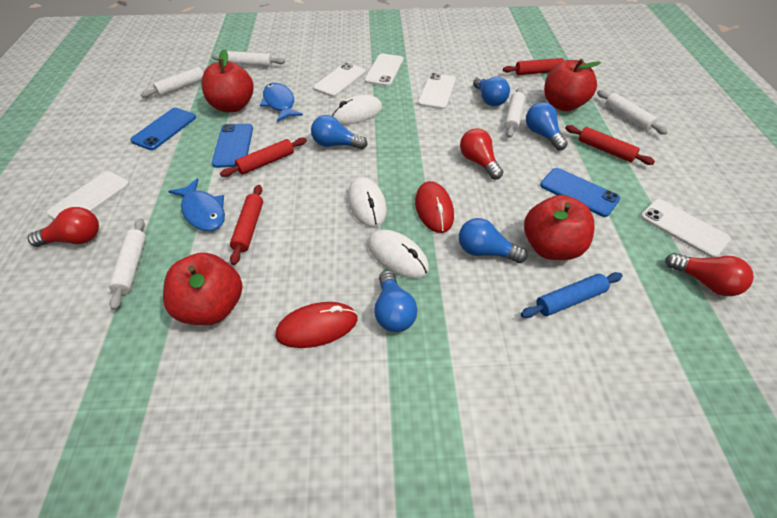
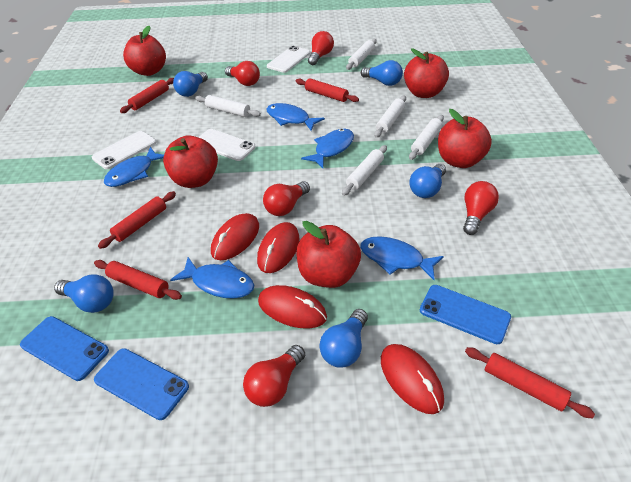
blue fish: 2 -> 5
blue rolling pin: 1 -> 0
red apple: 4 -> 5
red light bulb: 3 -> 5
red mouse: 2 -> 4
red rolling pin: 4 -> 5
white mouse: 3 -> 0
white phone: 5 -> 3

